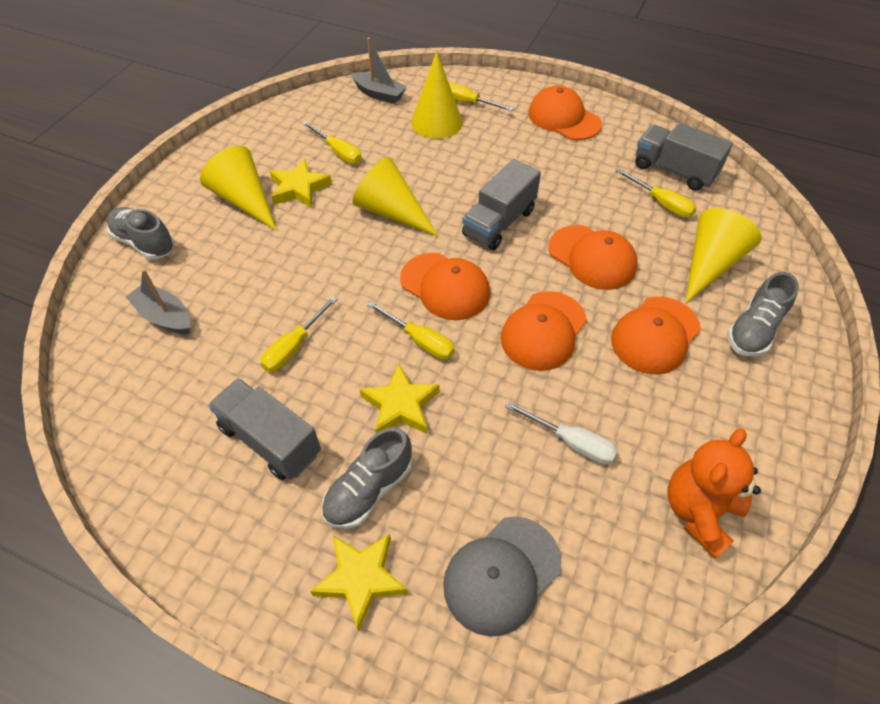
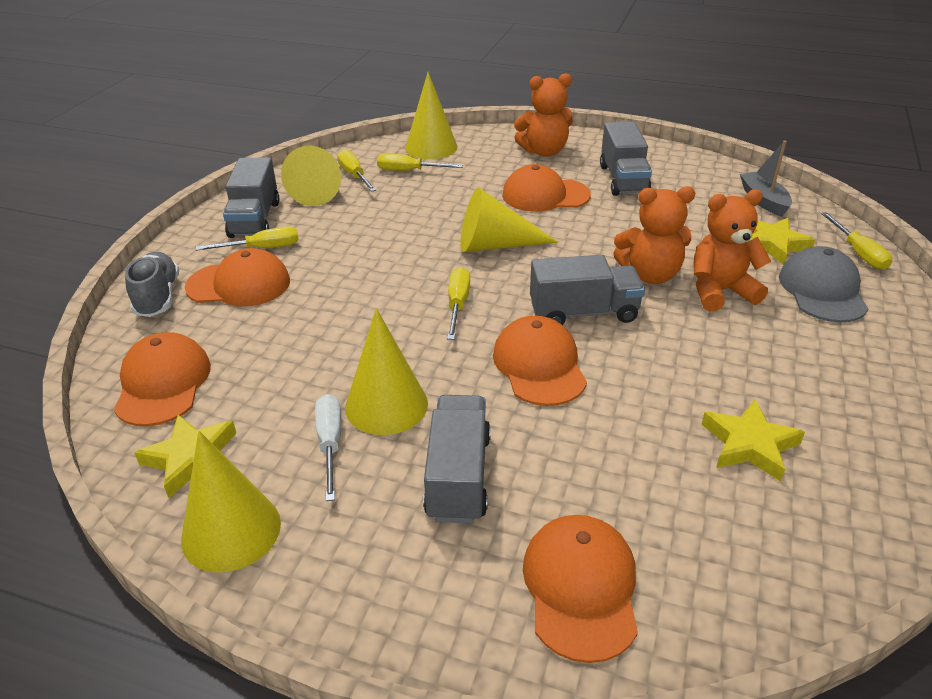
grey boat: 2 -> 1
grey shoe: 3 -> 1
grey truck: 3 -> 4
orange teddy bear: 1 -> 3
yellow cone: 4 -> 5

